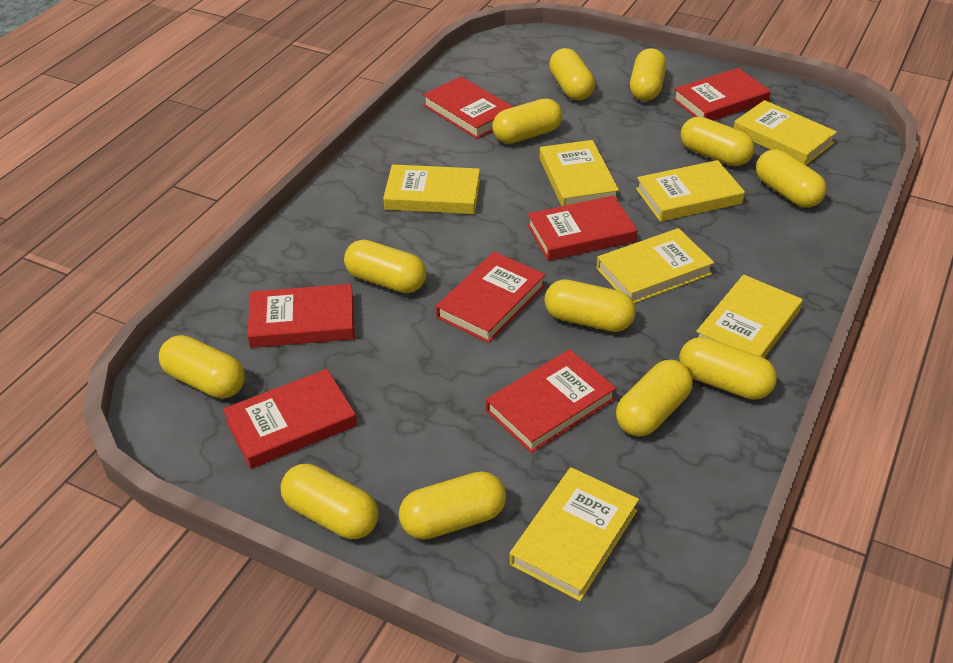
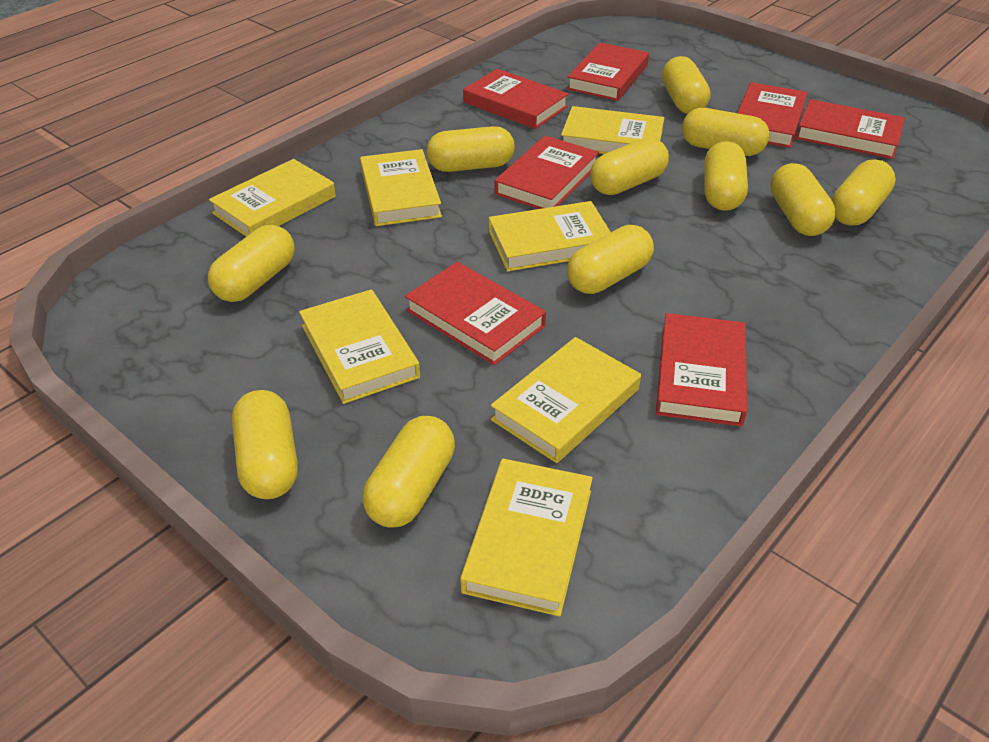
yellow capsule: 12 -> 11

